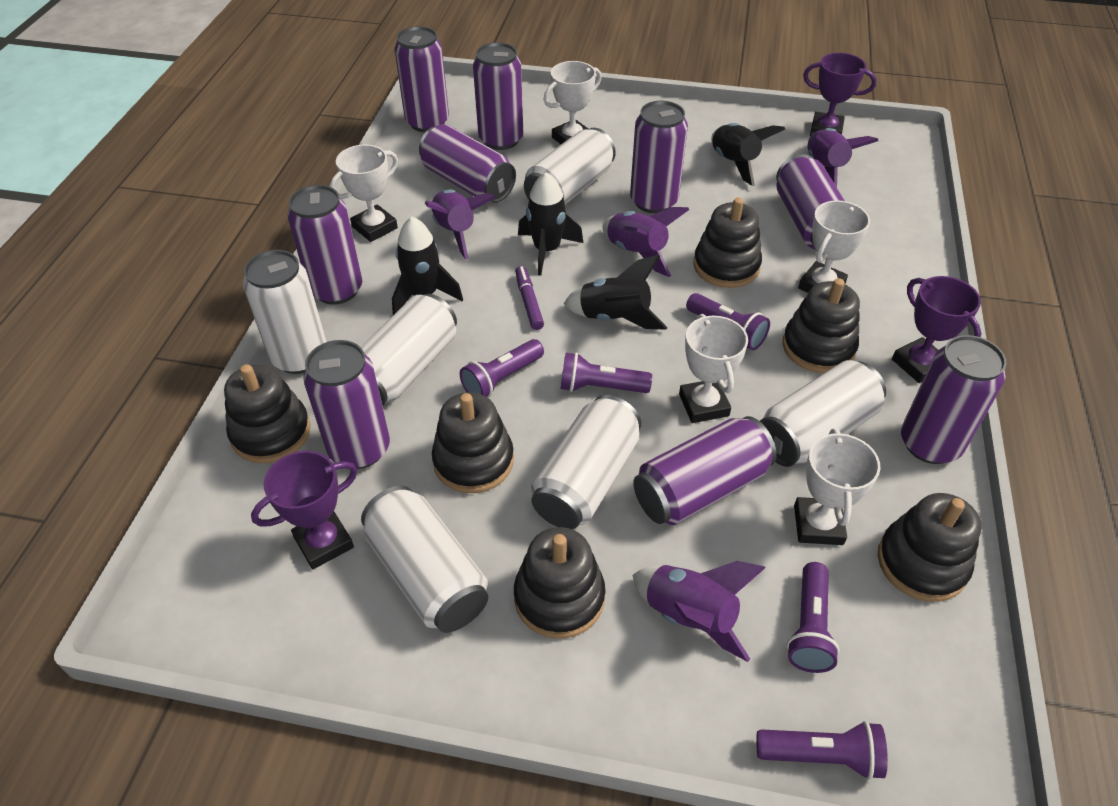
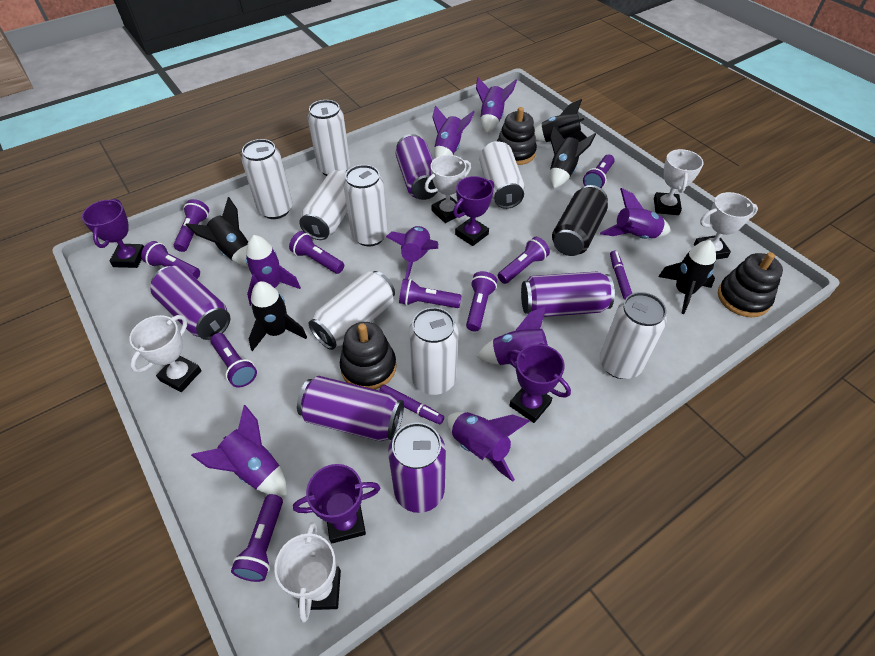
black can: 0 -> 1
black rocket: 4 -> 5
black stacking toy: 6 -> 3
purple can: 9 -> 5
purple flashlight: 5 -> 9
purple marker: 1 -> 2
purple rocket: 4 -> 8
purple trophy: 3 -> 4
white can: 6 -> 8

